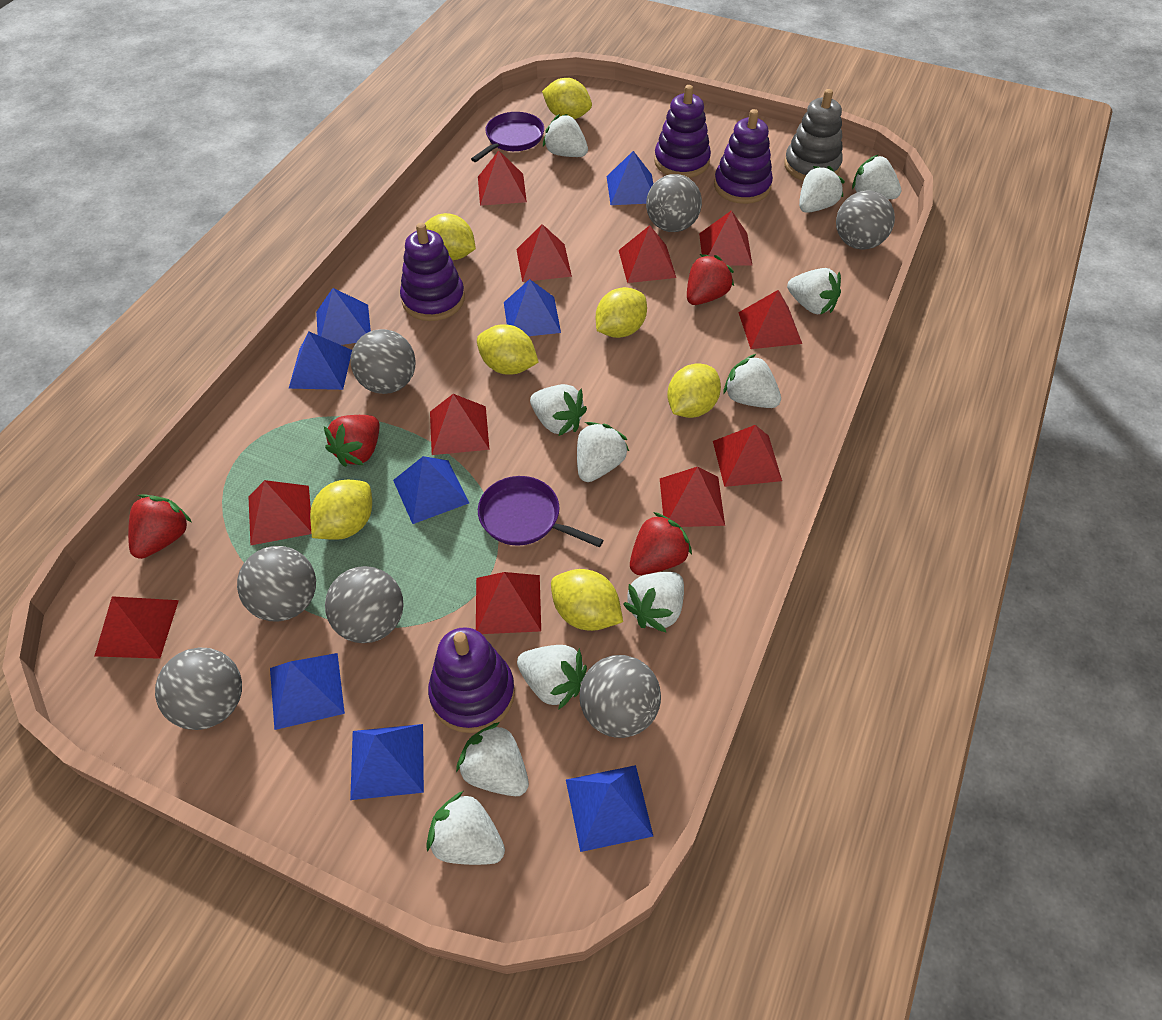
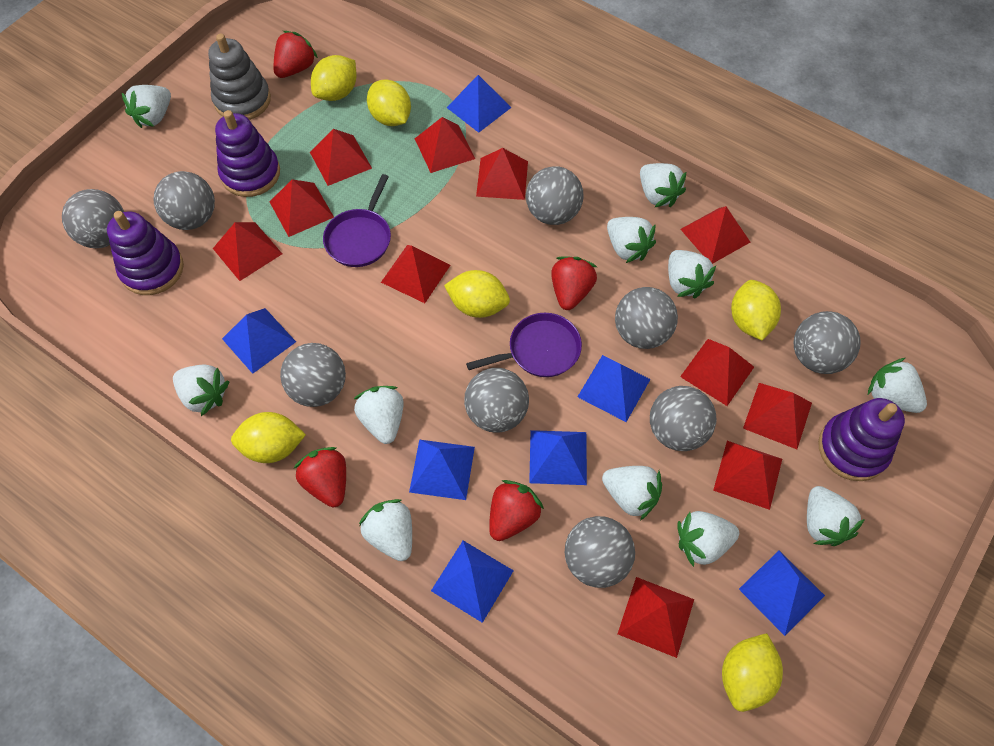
blue pyramid: 8 -> 7
grey ball: 7 -> 9
purple stacking toy: 4 -> 3
yellow lemon: 7 -> 6

